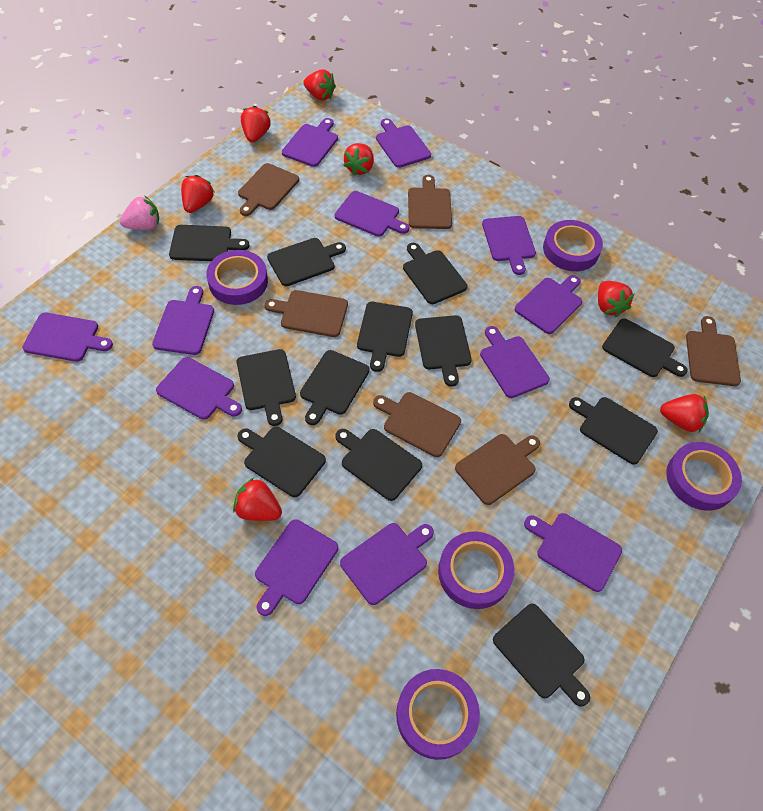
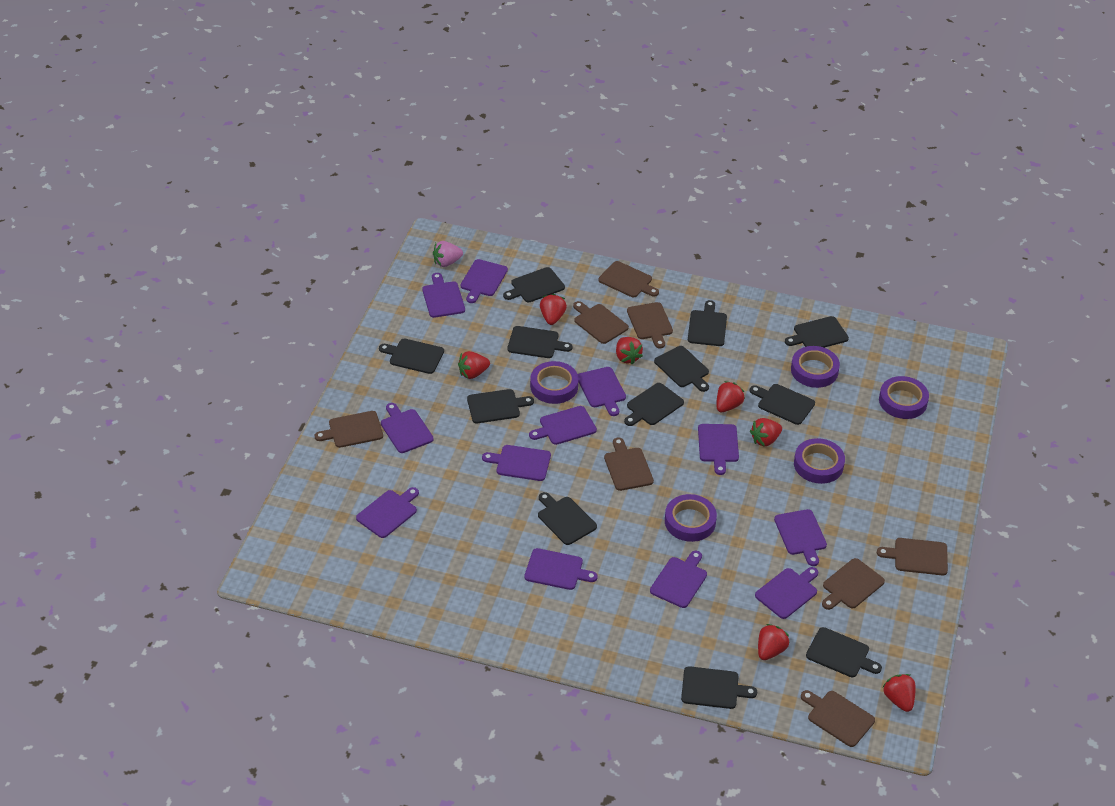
brown cutting board: 6 -> 8

